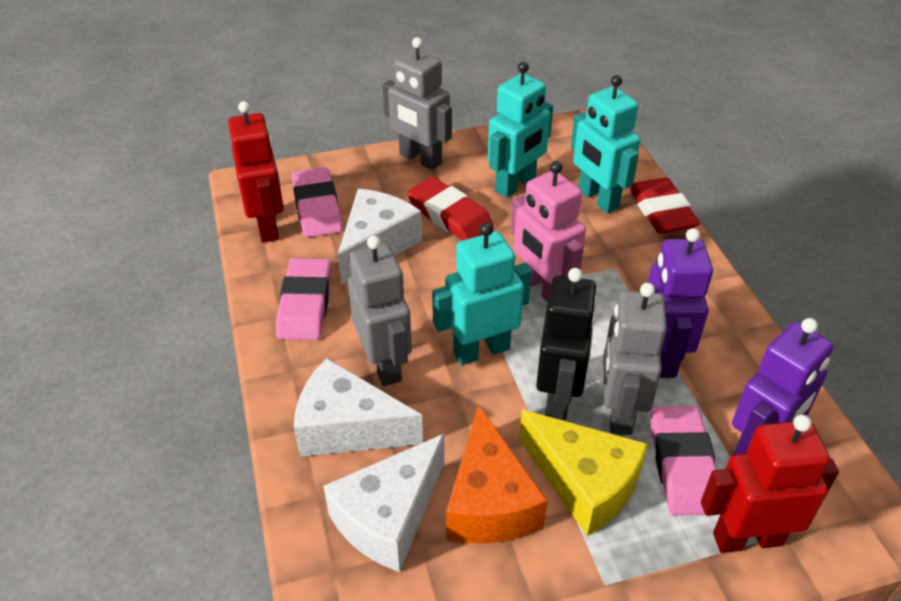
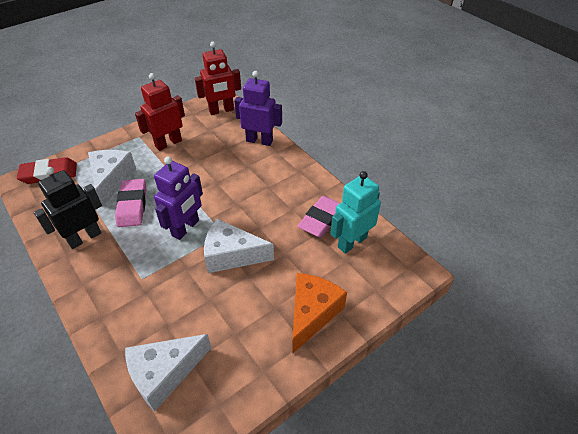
grey robot: 3 -> 0
pink eraser: 3 -> 2
pink robot: 1 -> 0
red eraser: 2 -> 1
turquoise robot: 3 -> 1
yellow cheese: 1 -> 0

